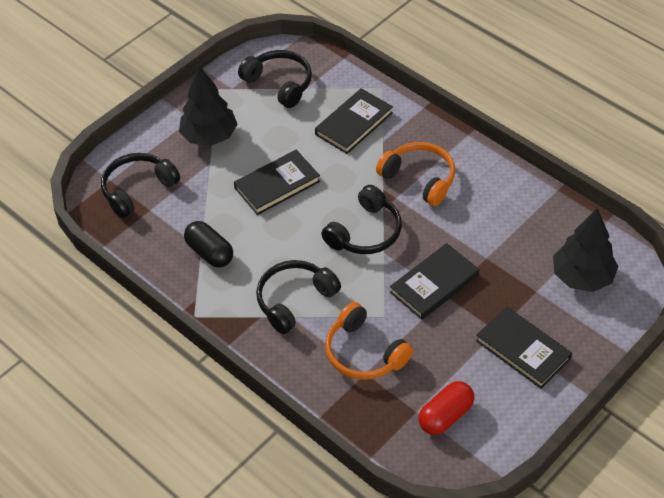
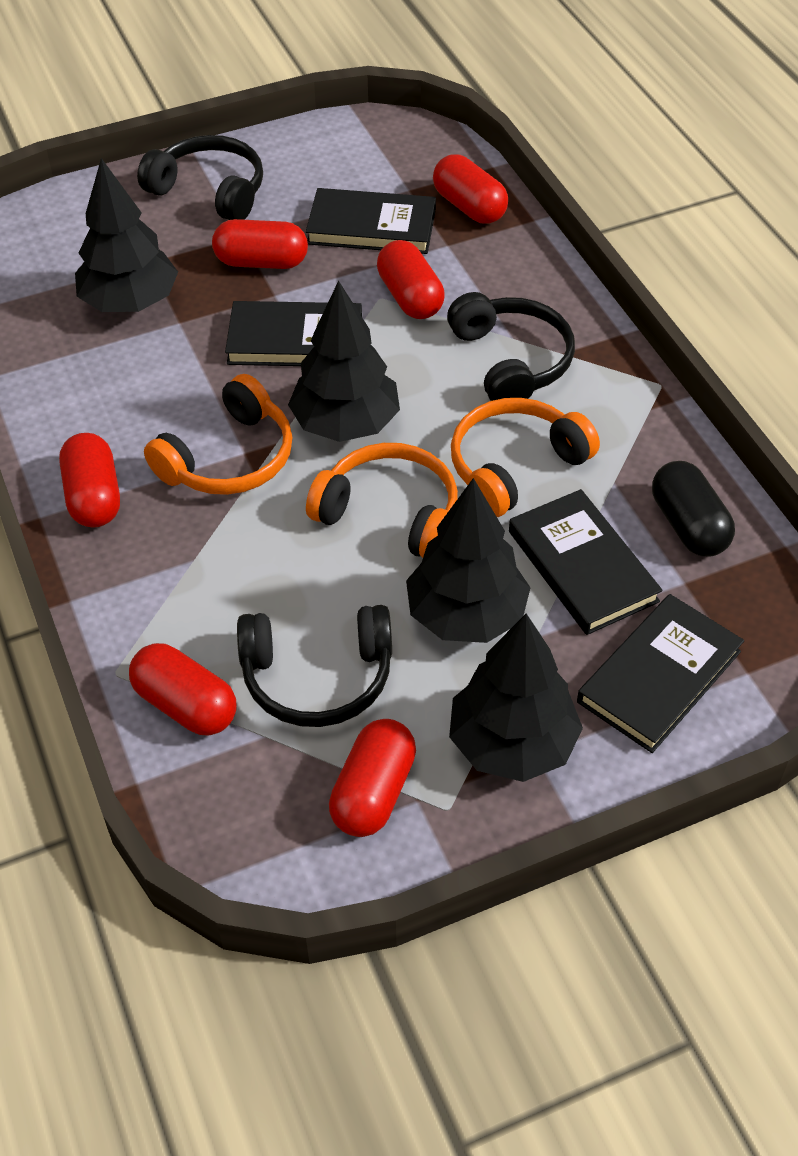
black headphones: 4 -> 3
black tree: 2 -> 4
orange headphones: 2 -> 3
red capsule: 1 -> 6

